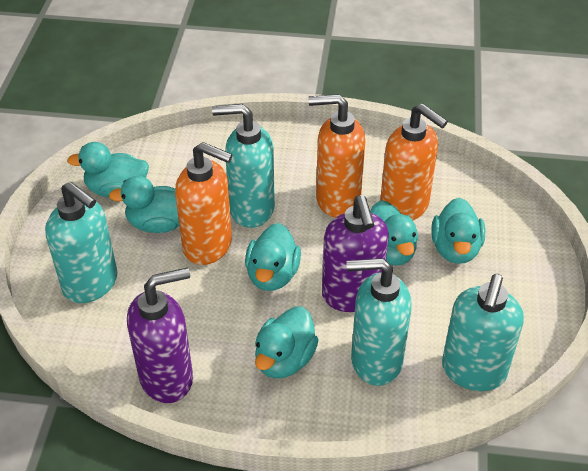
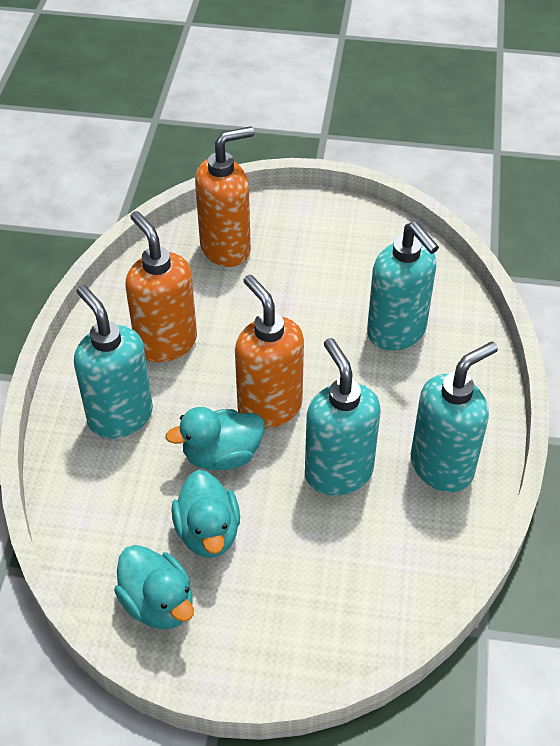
purple soap dispenser: 2 -> 0
turquoise duck: 6 -> 3

